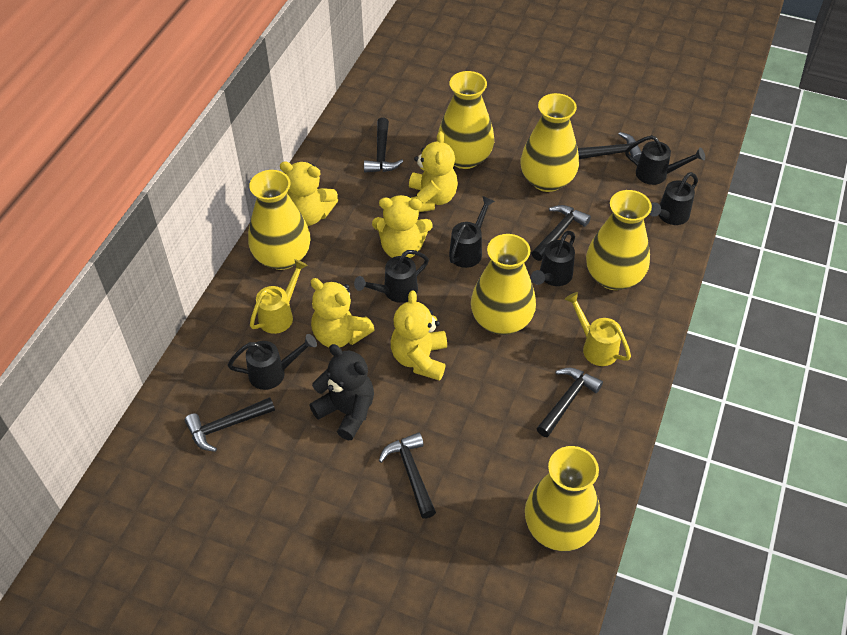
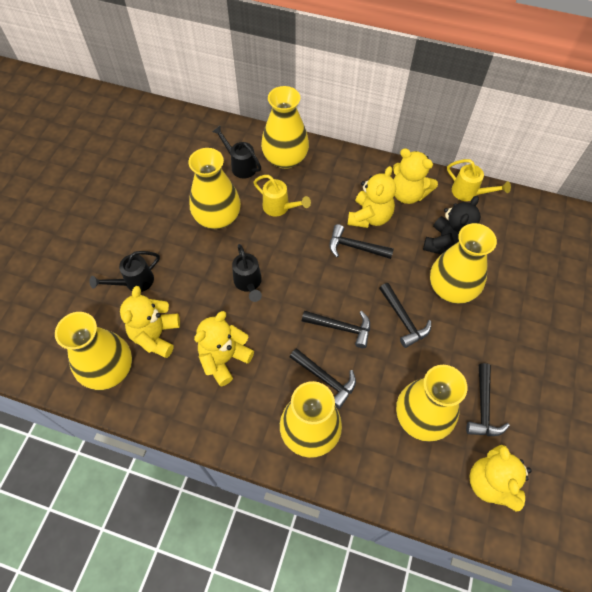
black hammer: 6 -> 5
black watering can: 6 -> 3

